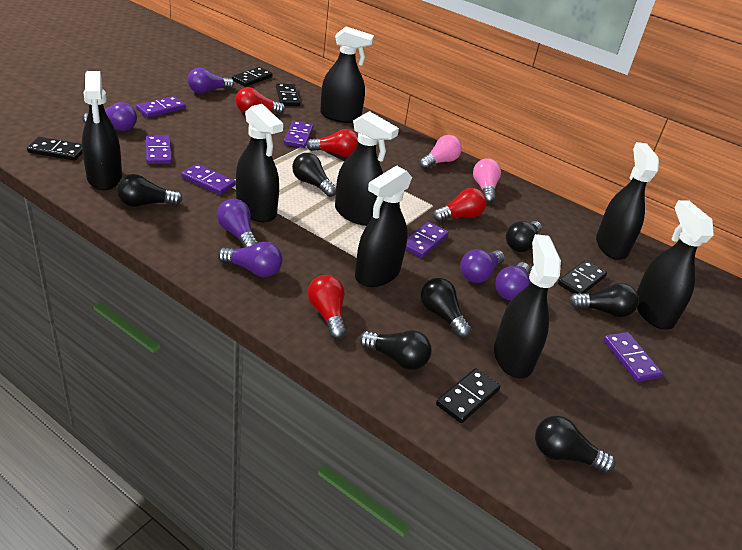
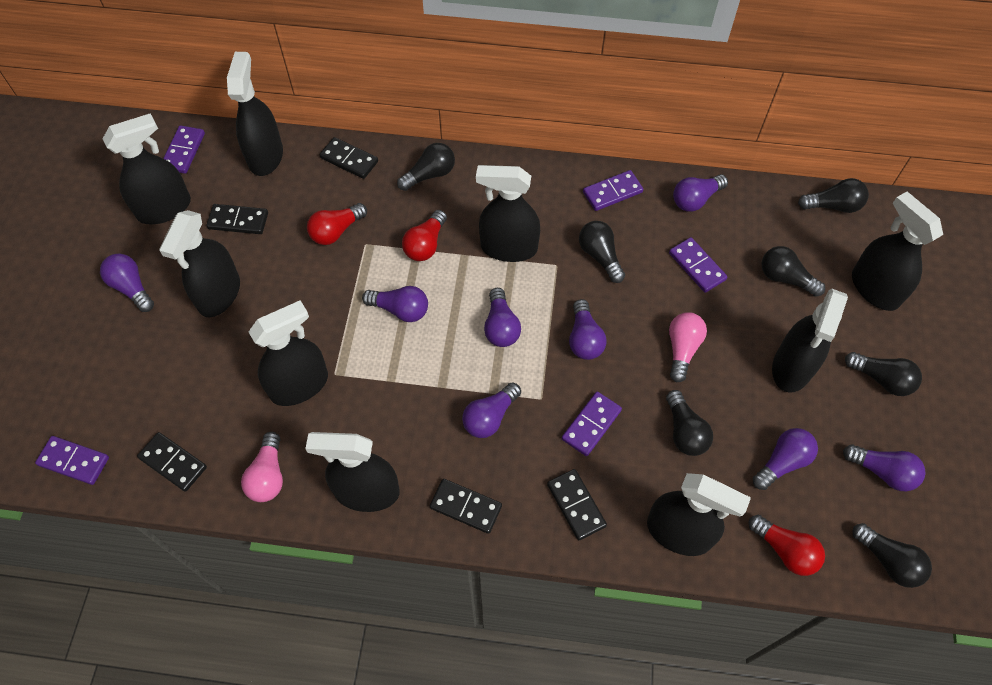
black spray bottle: 8 -> 9
purple domino: 6 -> 5
purple light bulb: 6 -> 8
red light bulb: 4 -> 3

